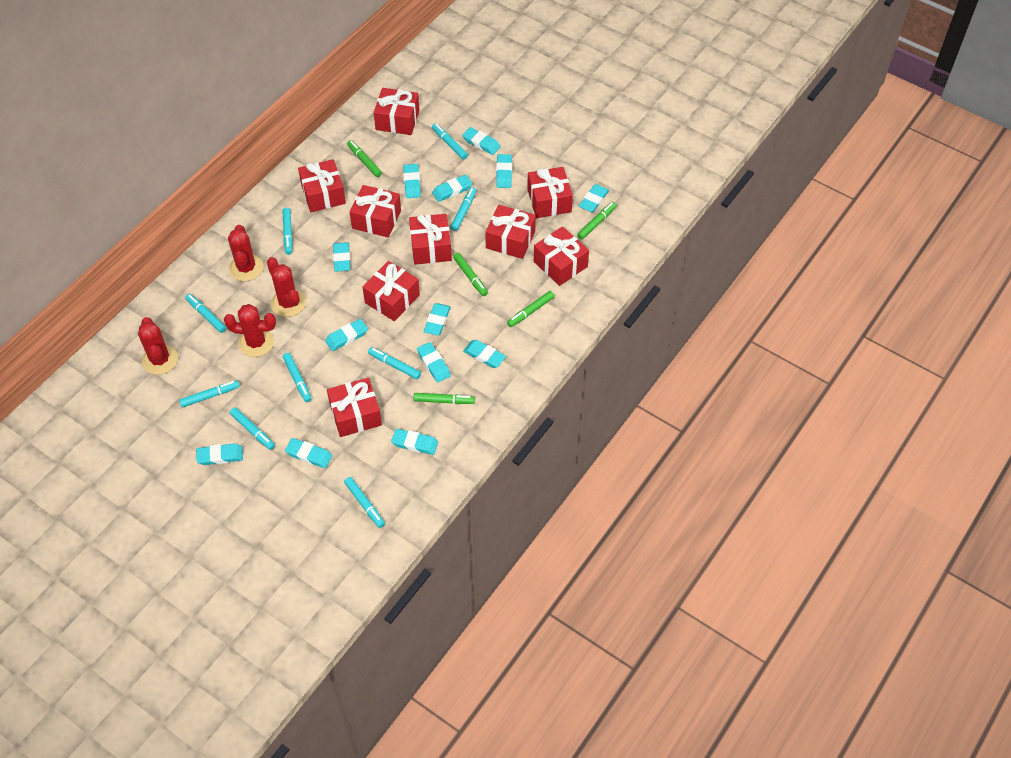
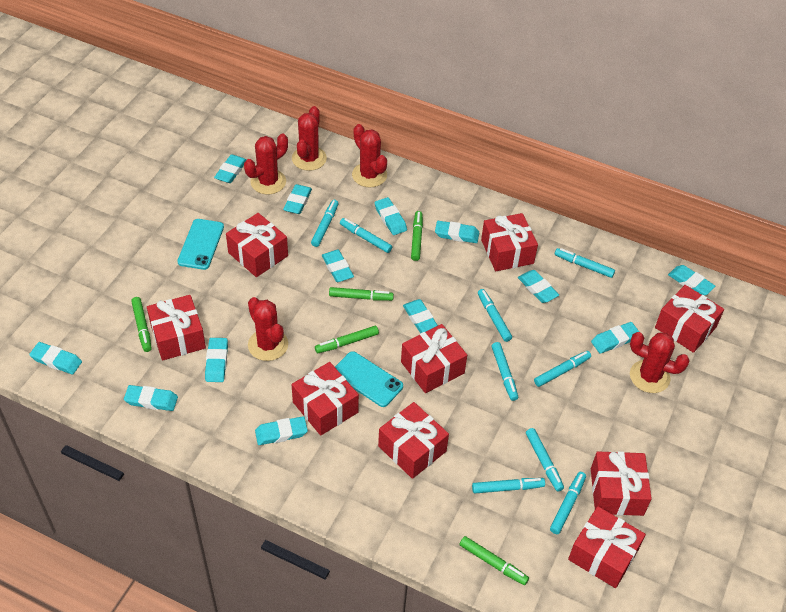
red cactus: 4 -> 5
turquoise phone: 0 -> 2

